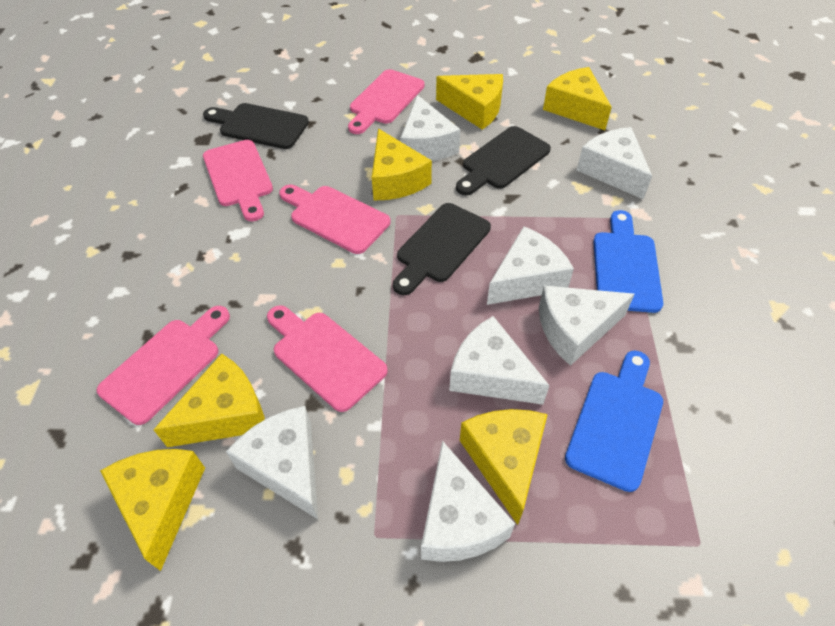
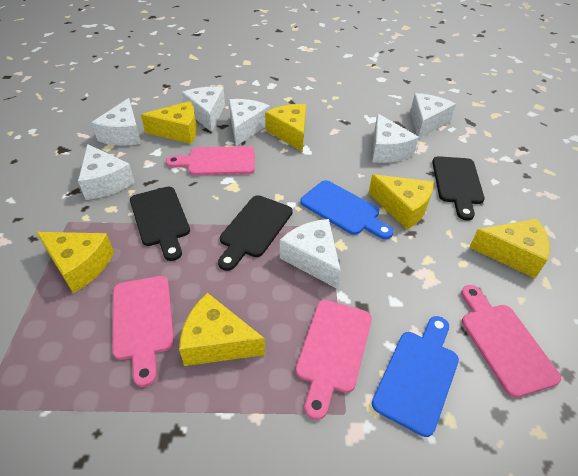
pink cutting board: 5 -> 4

